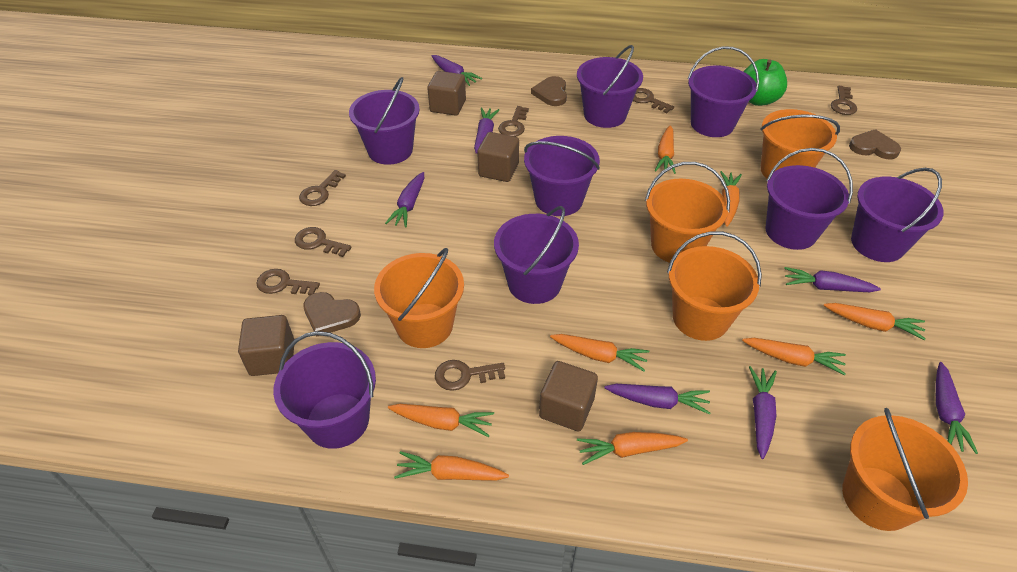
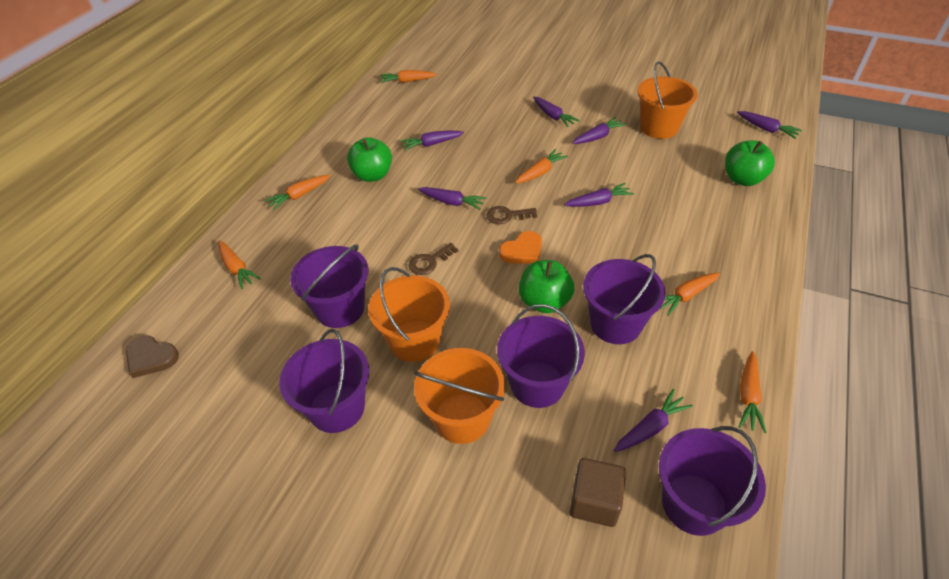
brown cube: 4 -> 1
brown heart: 3 -> 1
brown key: 7 -> 2
green apple: 1 -> 3
orange bucket: 5 -> 3
orange carrot: 8 -> 6
orange heart: 0 -> 1
purple bucket: 8 -> 5

